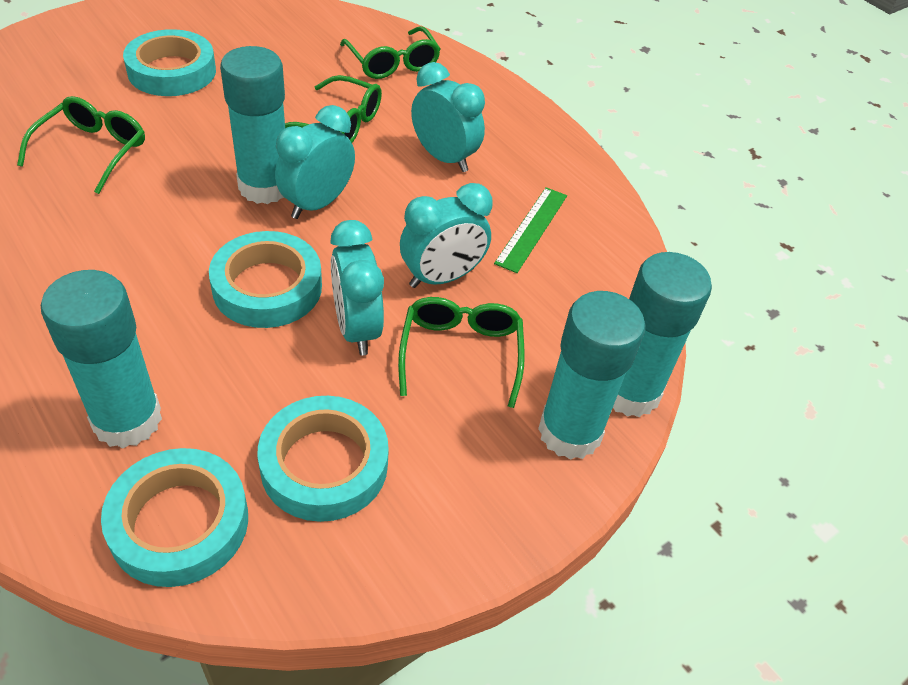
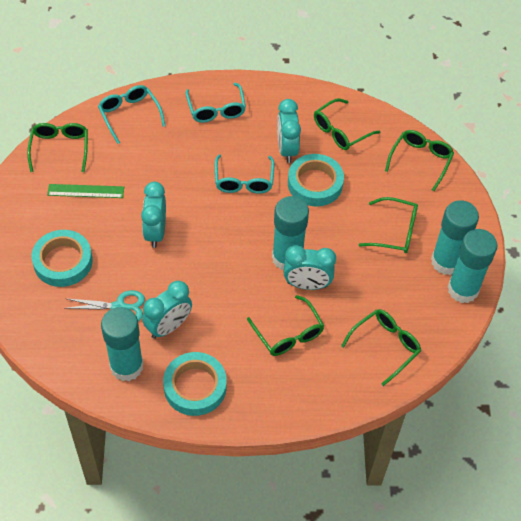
green glasses: 4 -> 6
turquoise glasses: 0 -> 3
turquoise scissors: 0 -> 1
turquoise tape: 4 -> 3

